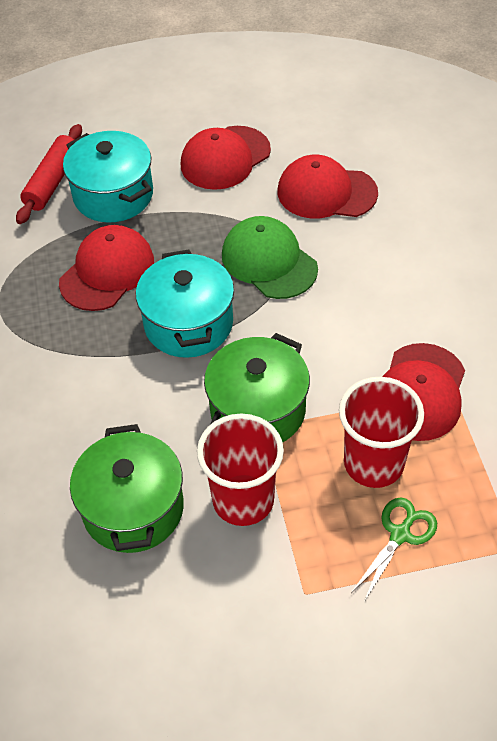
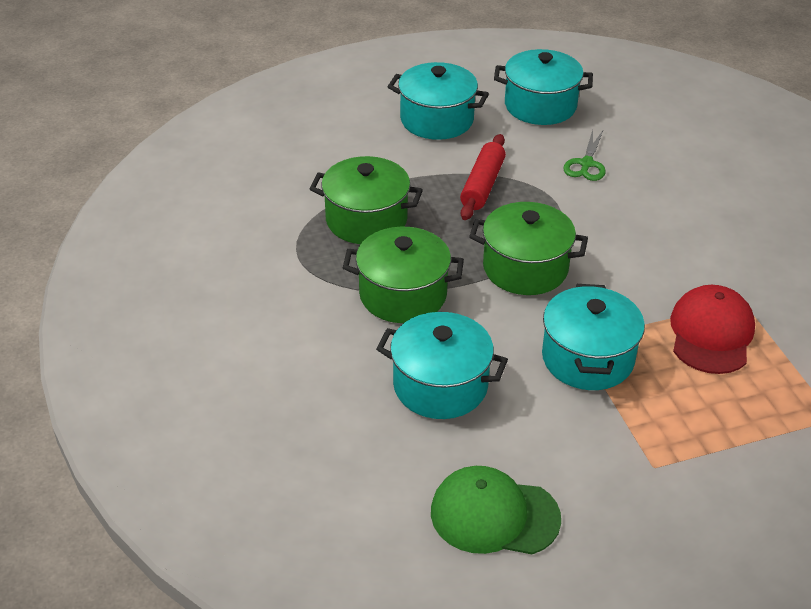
green pot: 2 -> 3
red cap: 4 -> 1
red cup: 2 -> 0
turquoise pot: 2 -> 4

